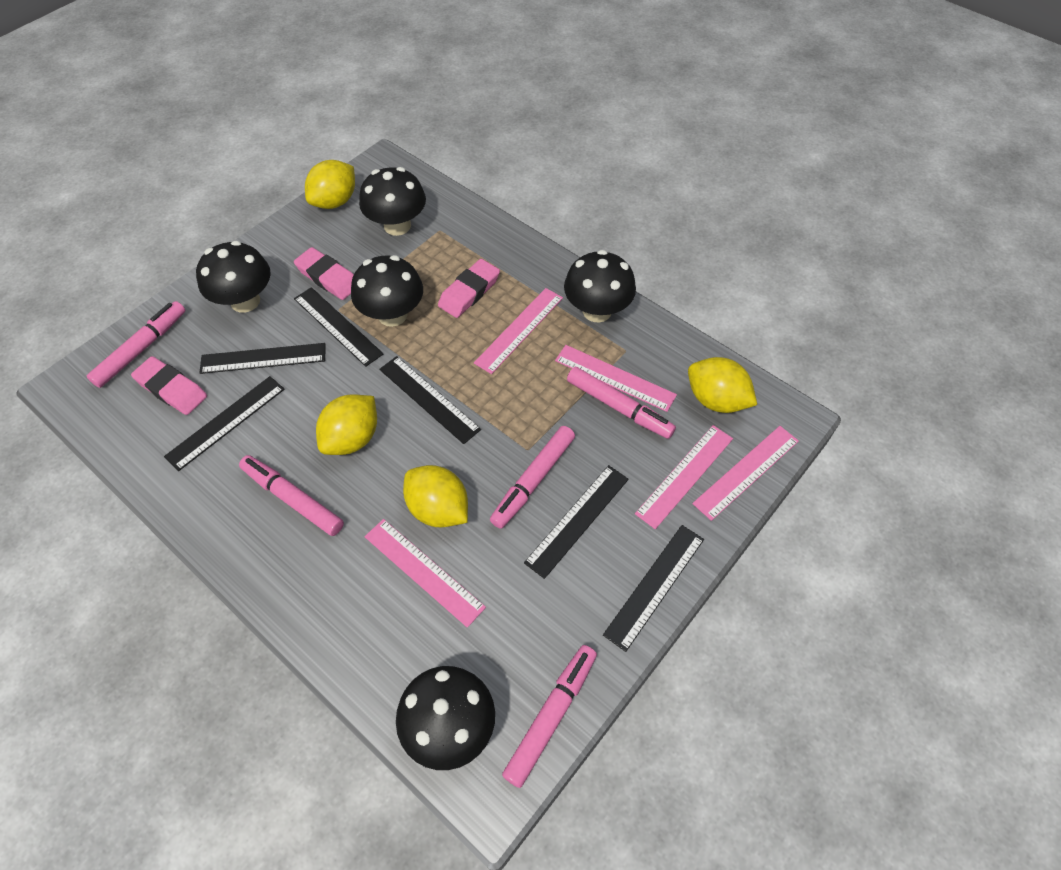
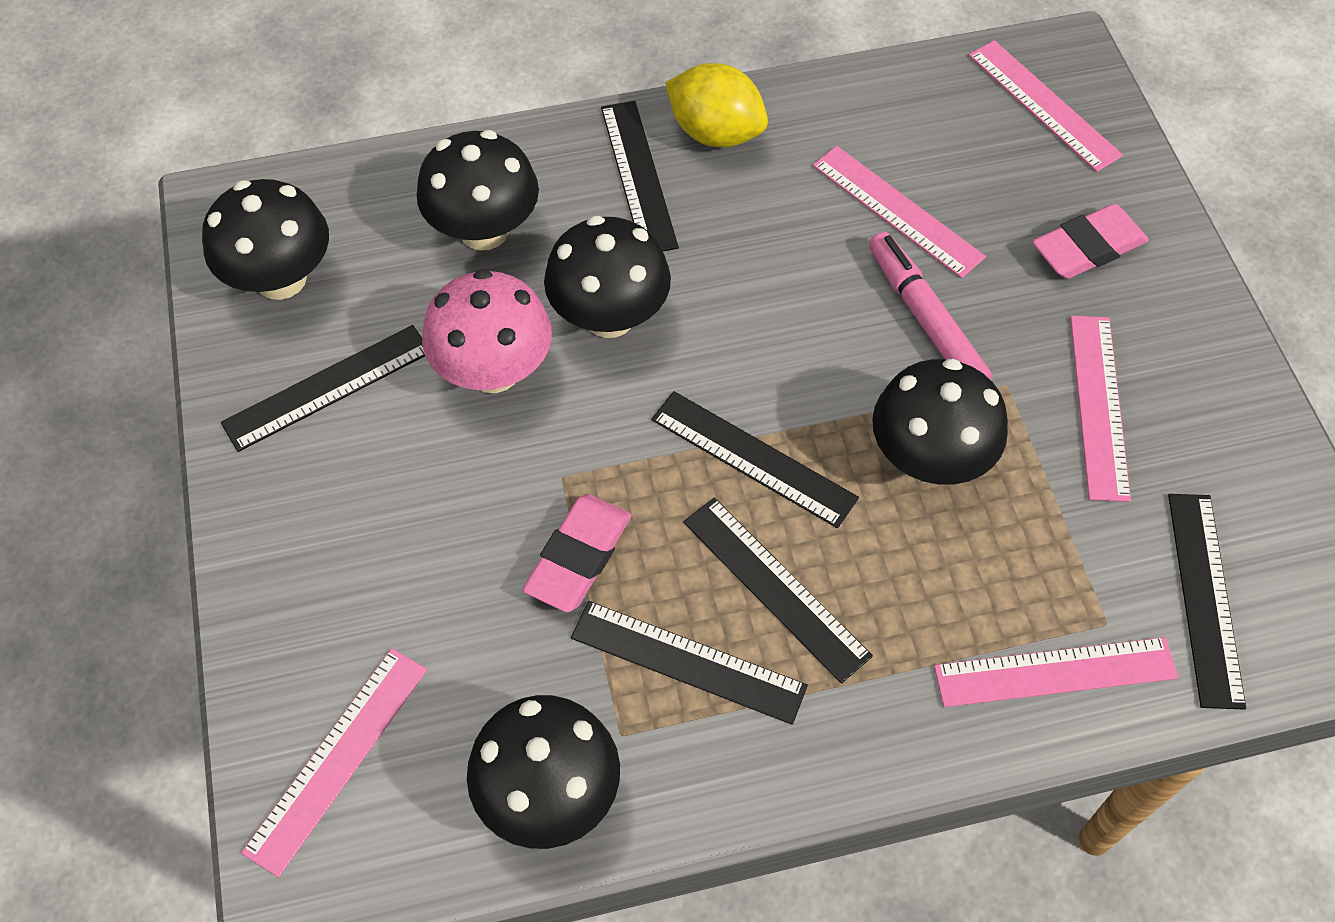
pink eraser: 3 -> 2
pink marker: 5 -> 1
pink mushroom: 0 -> 1
yellow lemon: 4 -> 1

